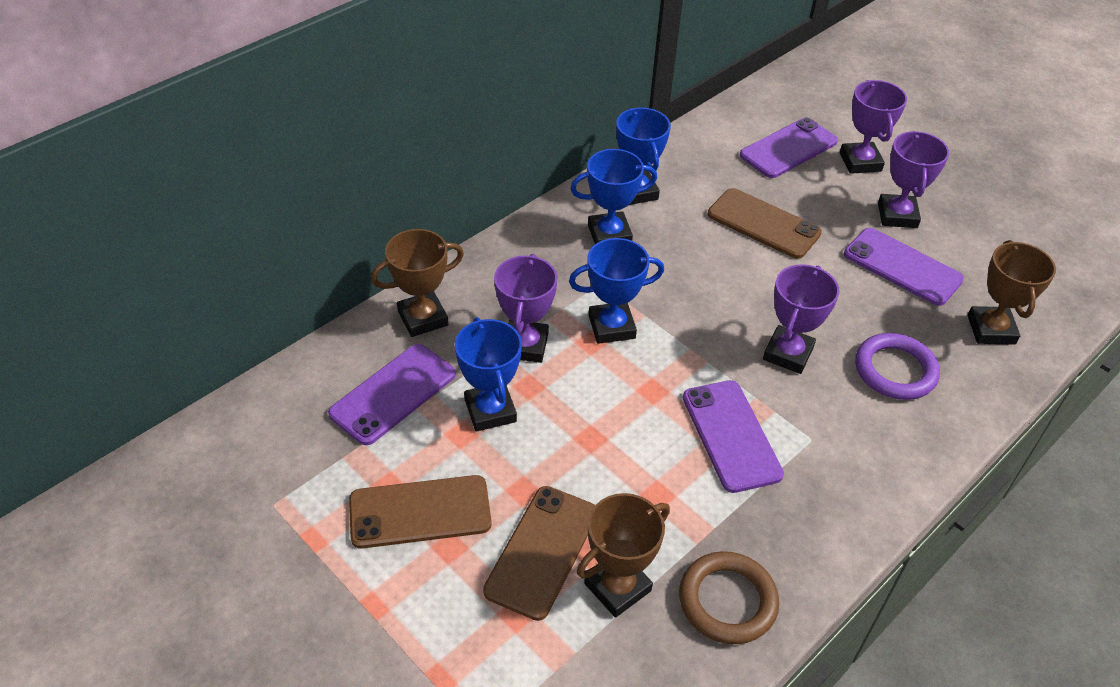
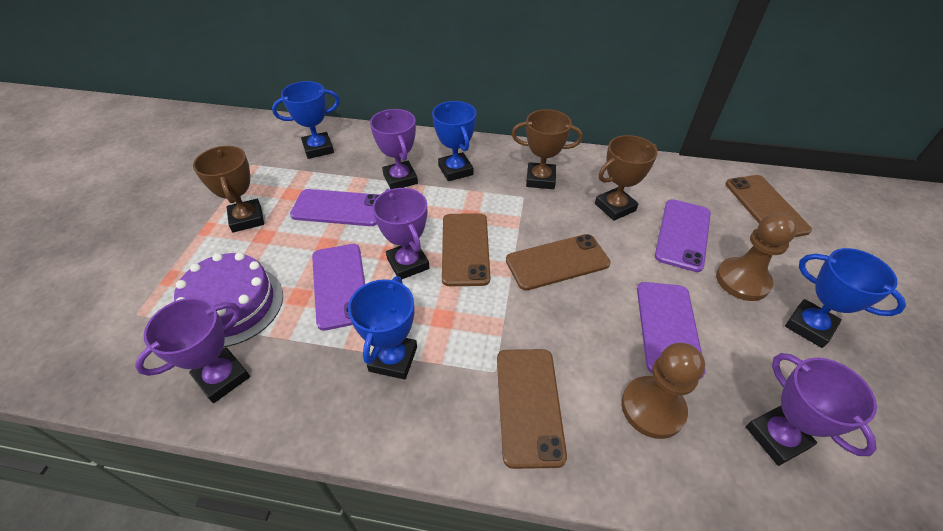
brown pawn: 0 -> 2
brown phone: 3 -> 4
brown ring: 1 -> 0
purple cake: 0 -> 1
purple ring: 1 -> 0

